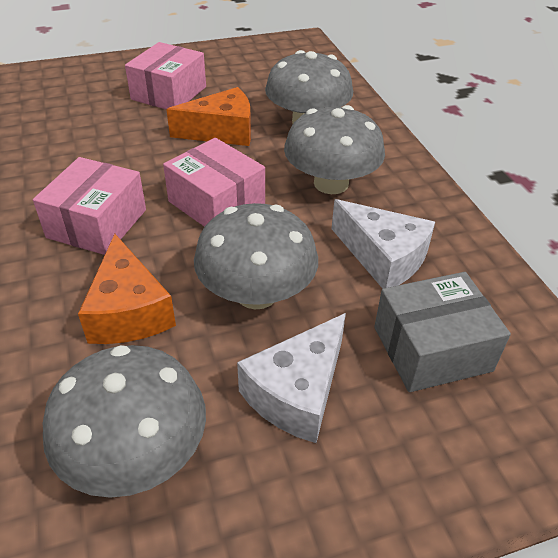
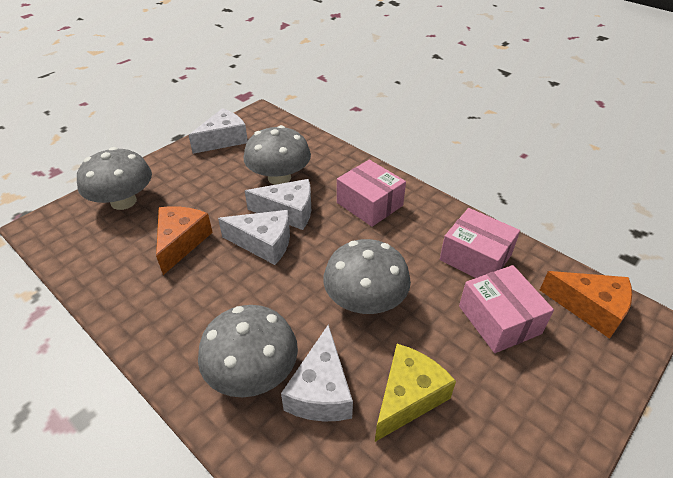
grey box: 1 -> 0
white cheese: 2 -> 4
yellow cheese: 0 -> 1

